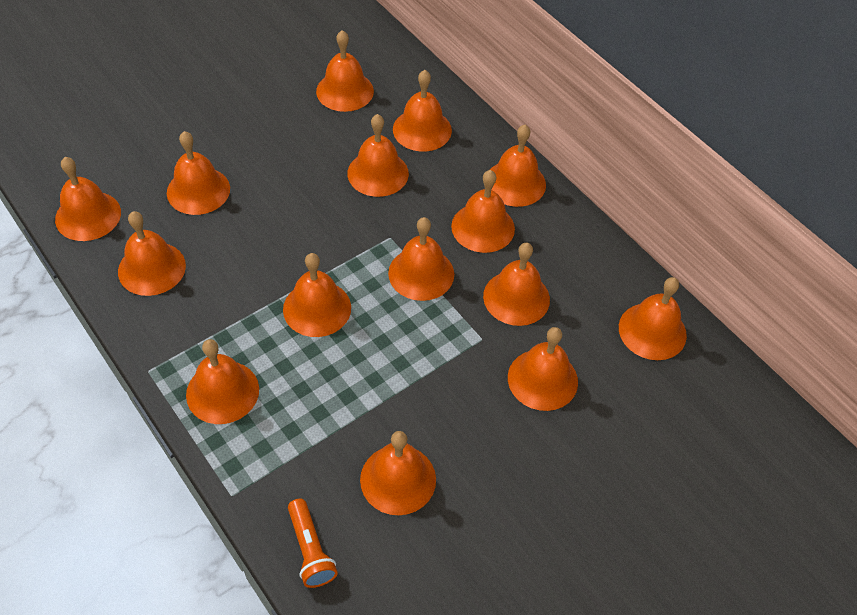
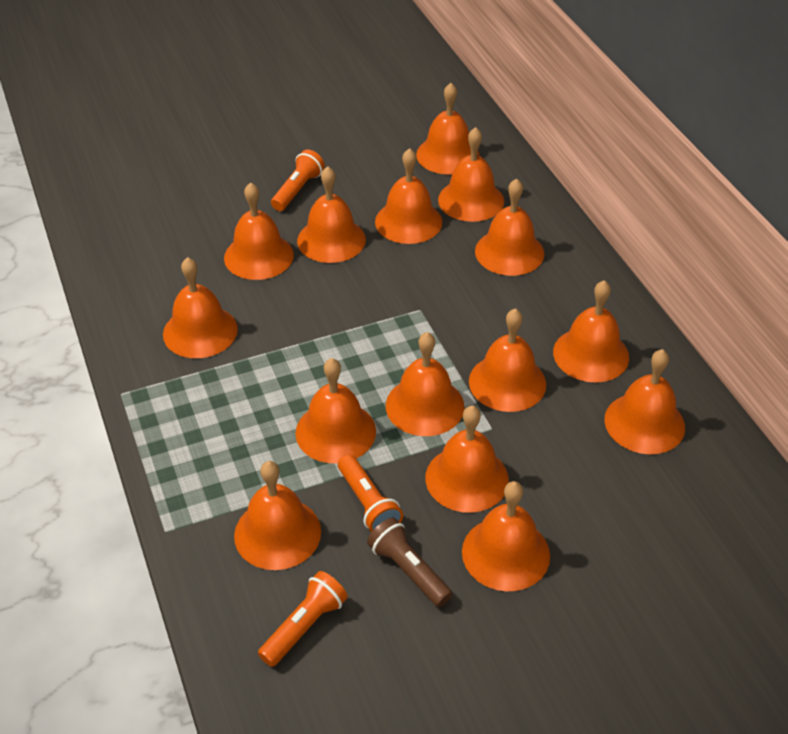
brown flashlight: 0 -> 1
orange flashlight: 1 -> 3

